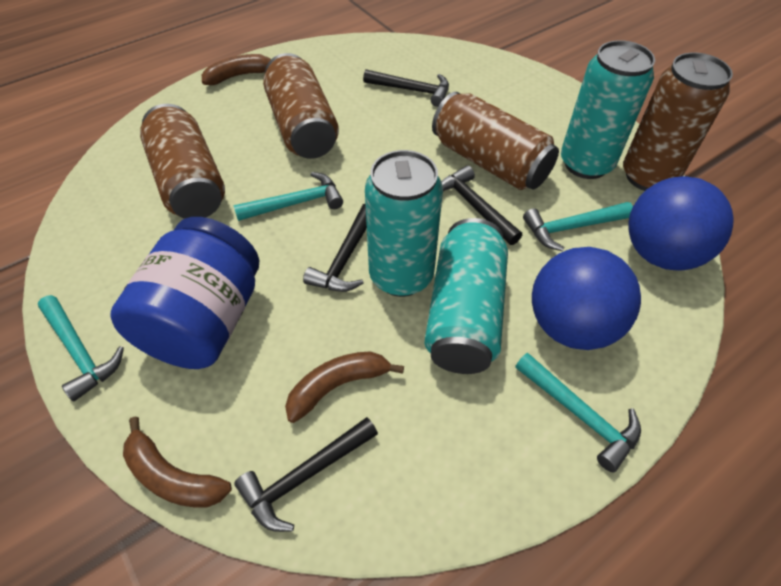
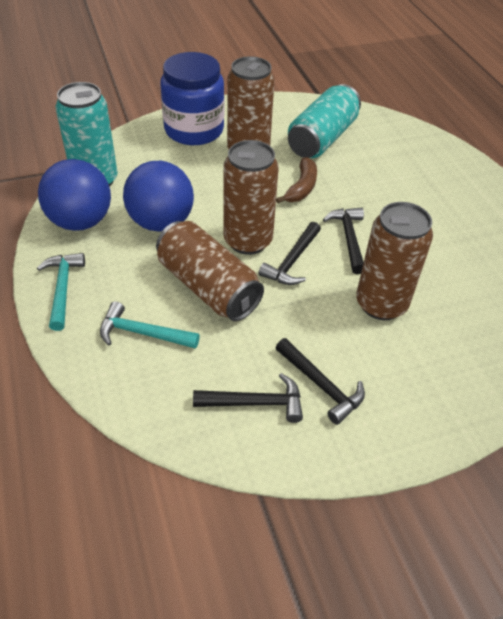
brown banana: 3 -> 1
turquoise can: 3 -> 2
turquoise hammer: 4 -> 2

